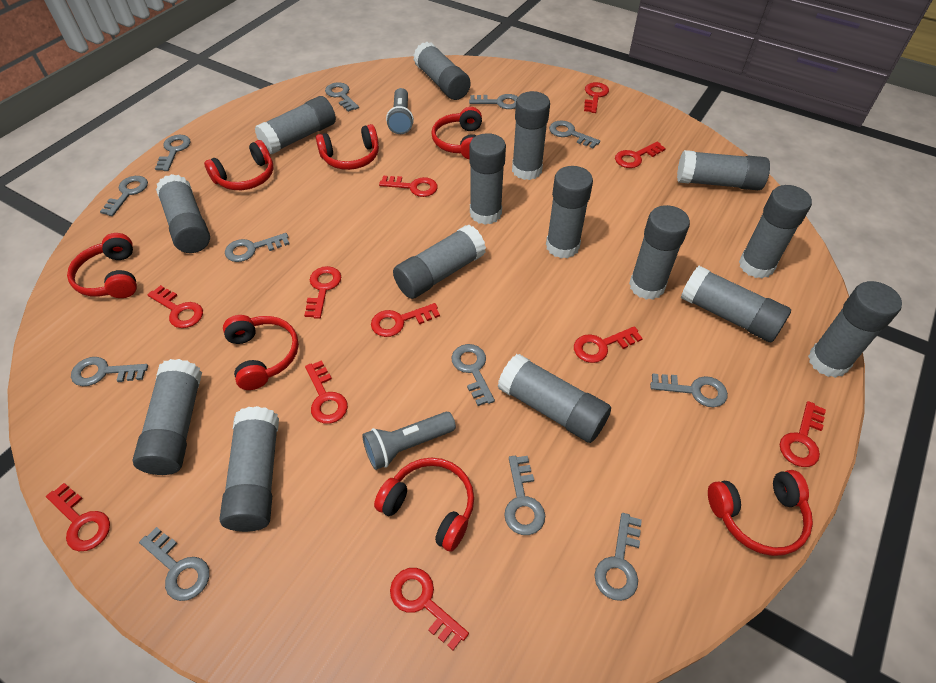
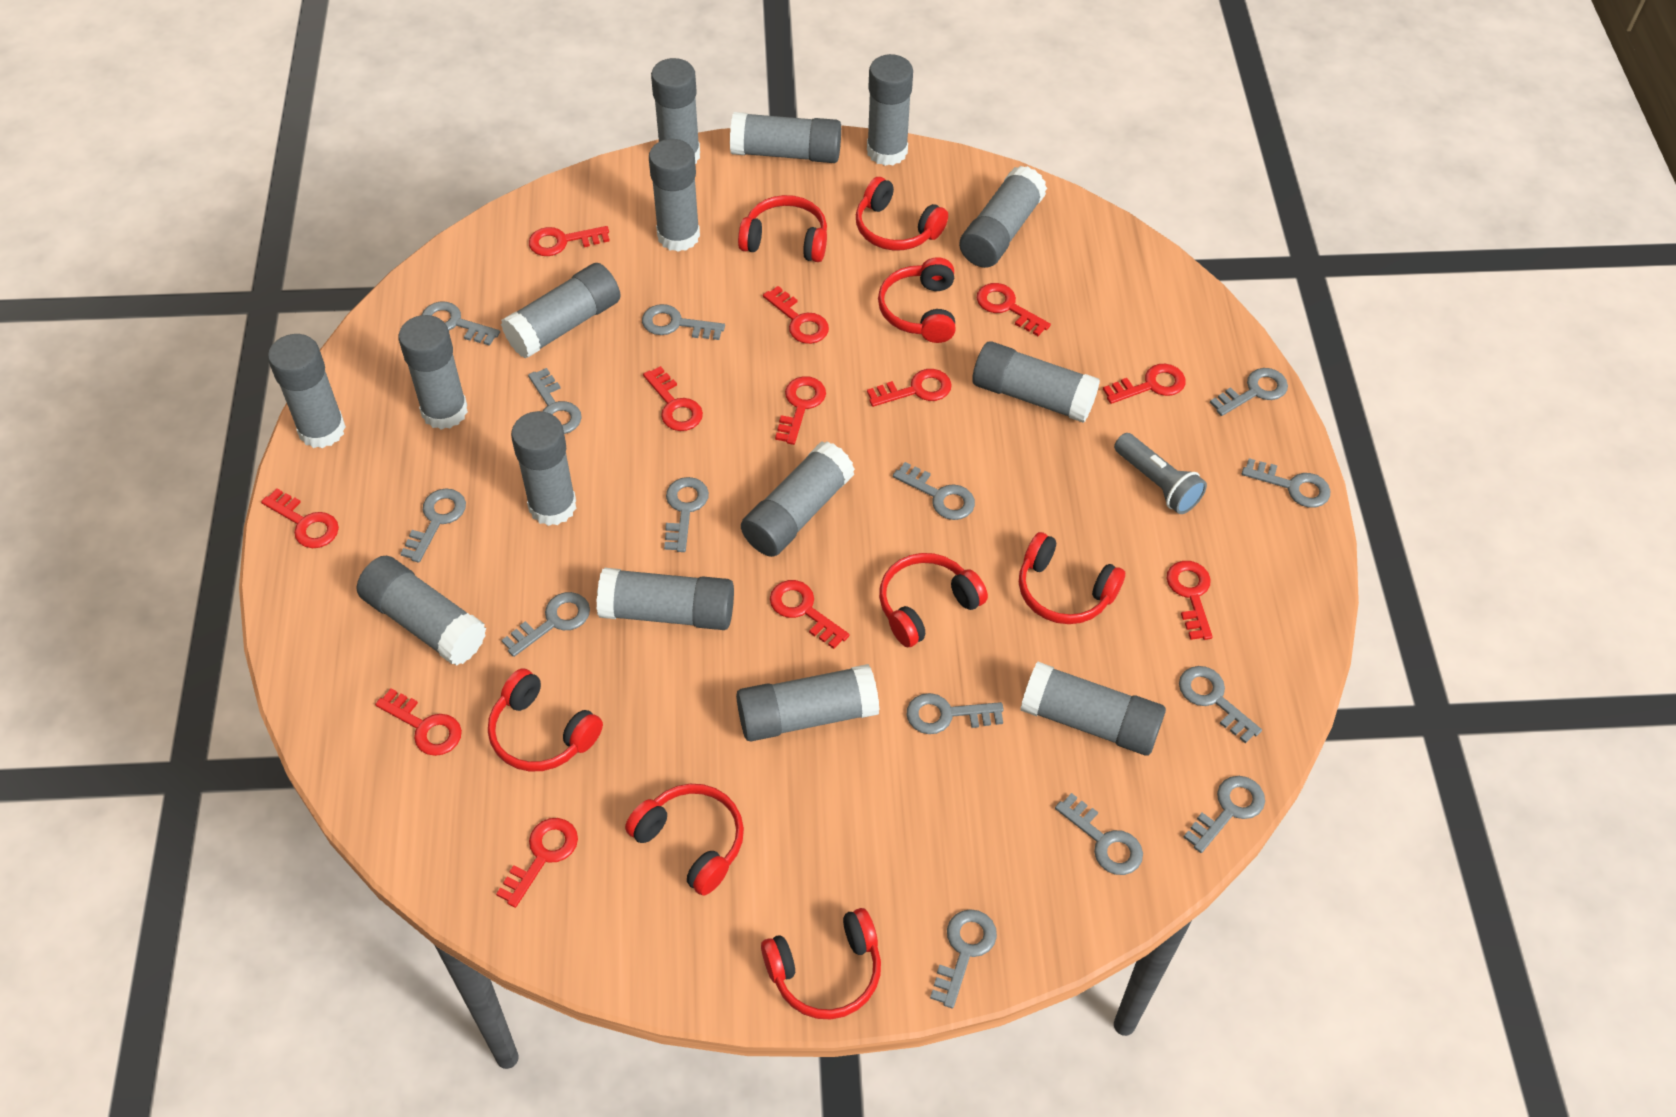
grey flashlight: 2 -> 1
grey key: 12 -> 14
red headphones: 7 -> 8
red key: 11 -> 12

